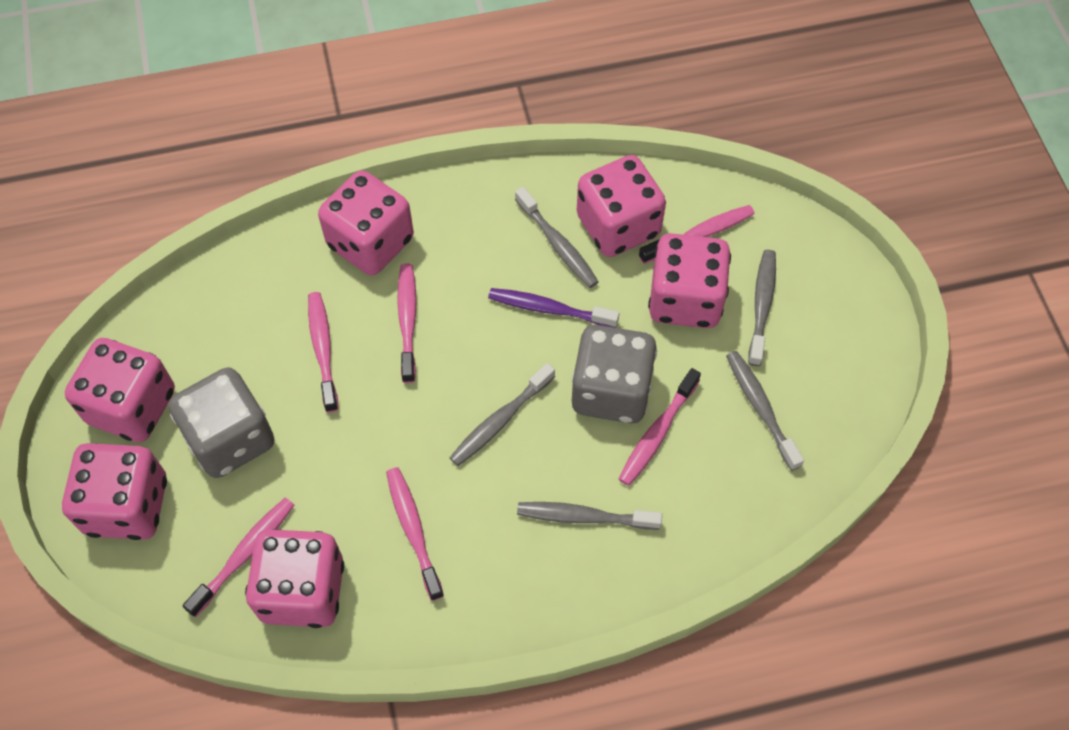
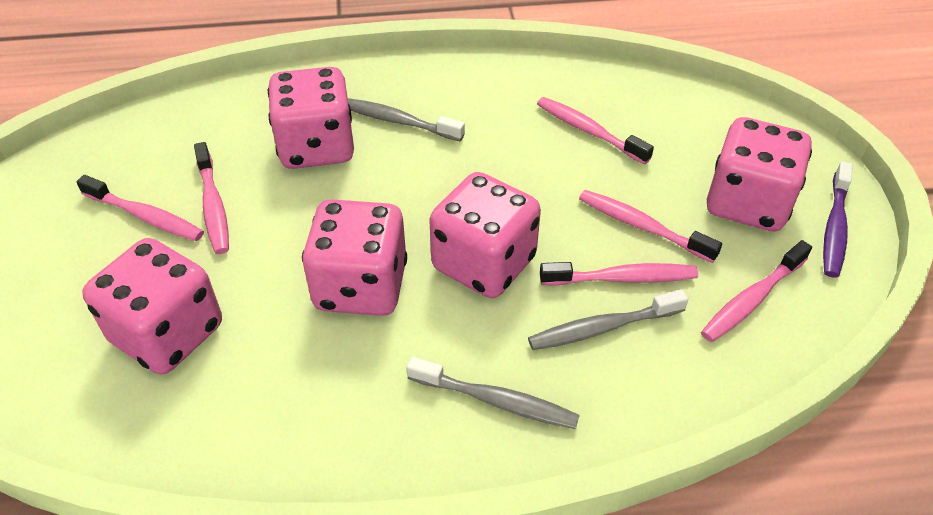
grey dice: 2 -> 0
grey toothbrush: 5 -> 3
pink dice: 6 -> 5

